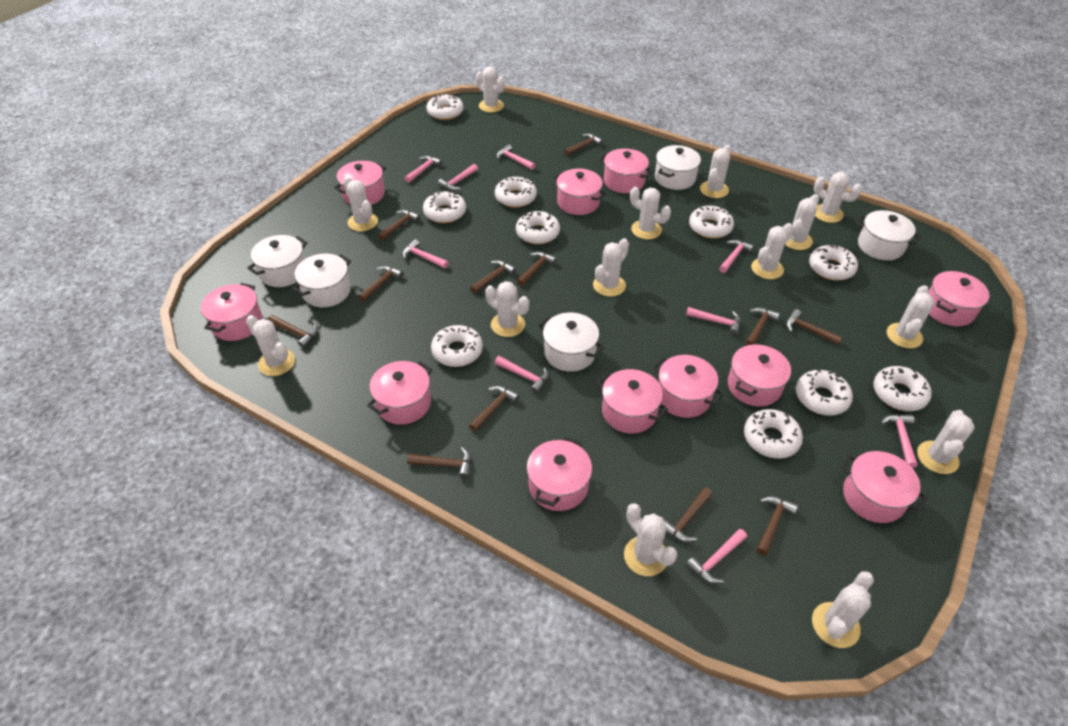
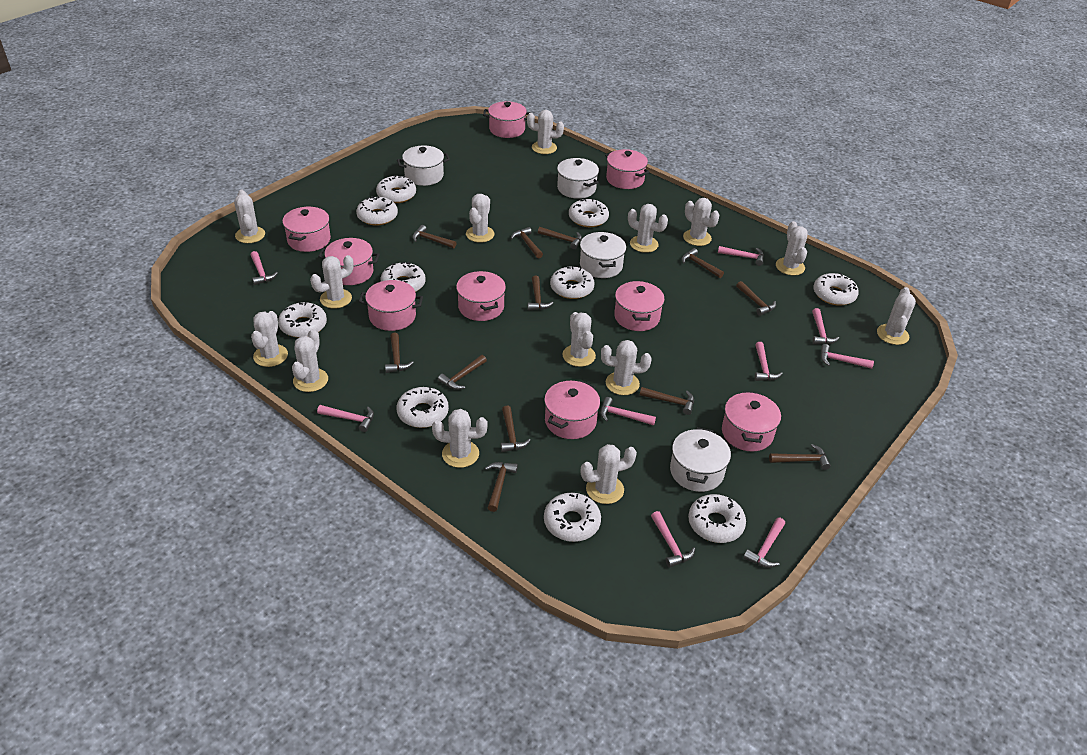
pink pot: 11 -> 9
white pot: 5 -> 4

